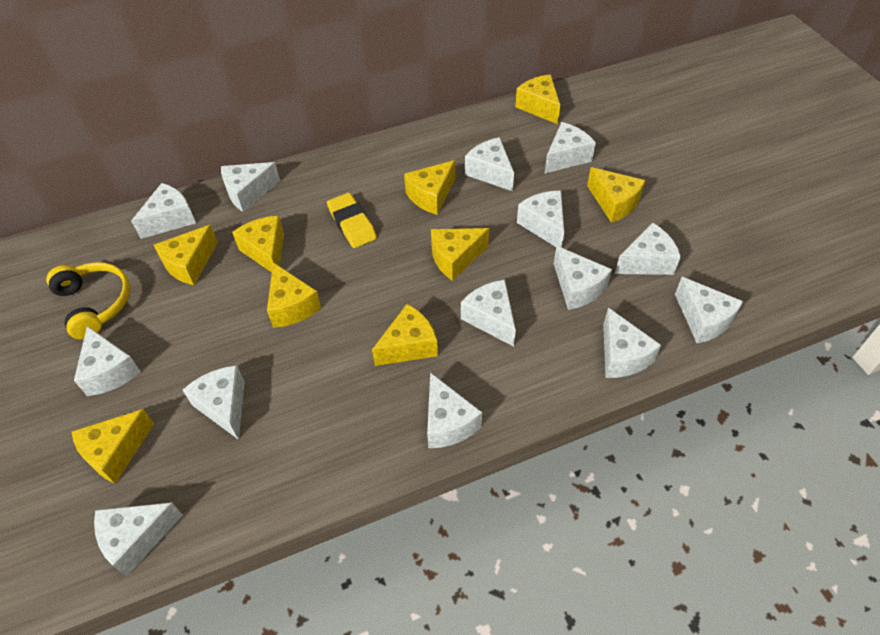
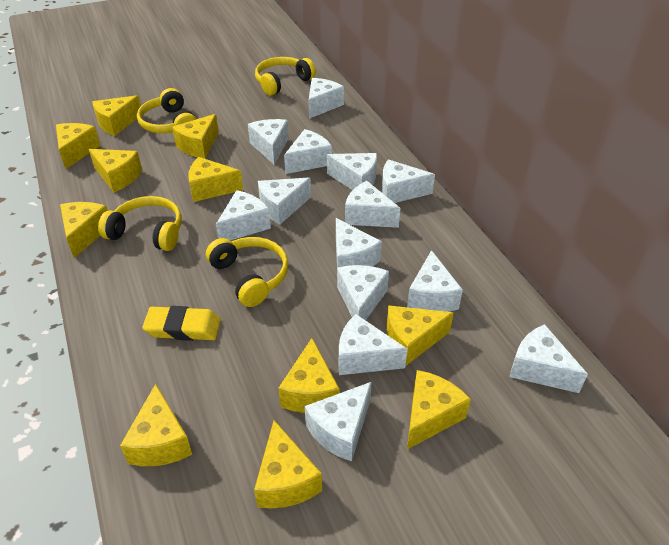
yellow cheese: 9 -> 11
yellow headphones: 1 -> 4

